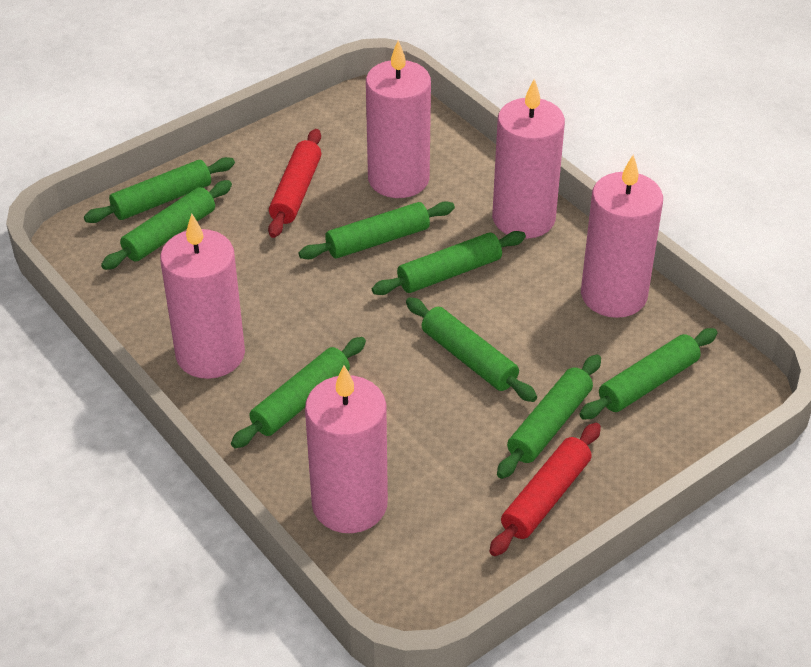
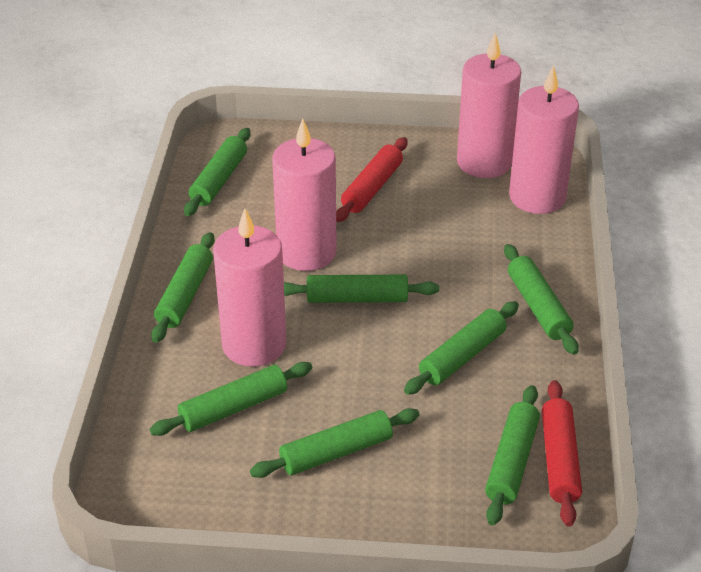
pink candle: 5 -> 4

